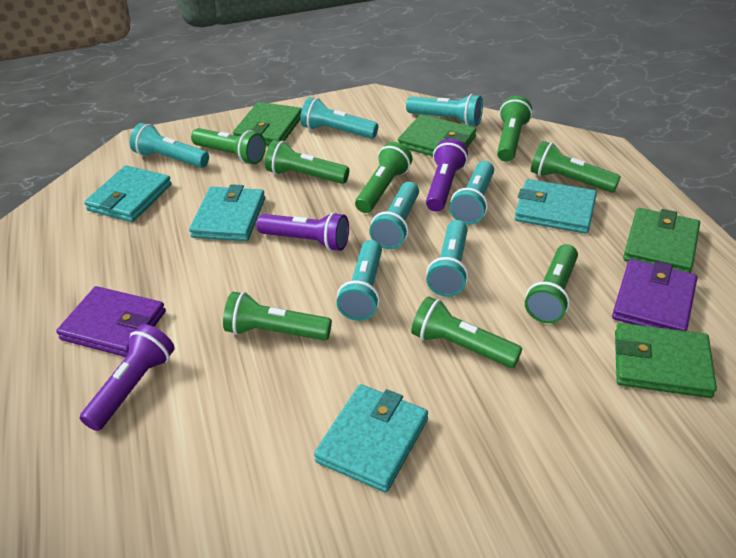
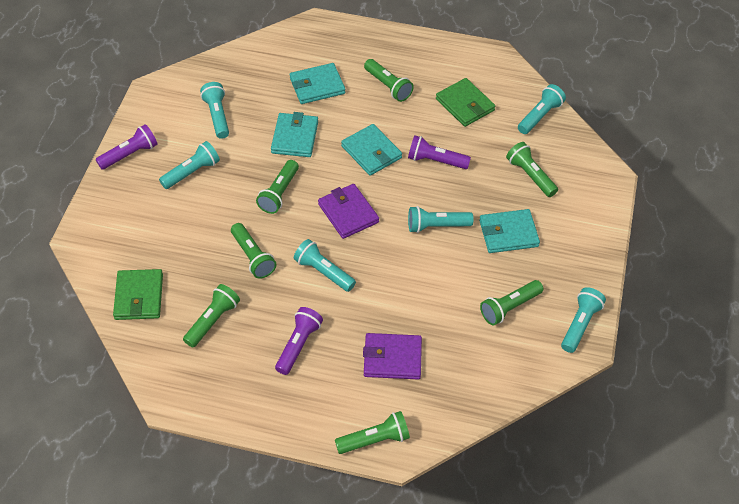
green flashlight: 8 -> 7
green wallet: 4 -> 2
turquoise flashlight: 7 -> 6

